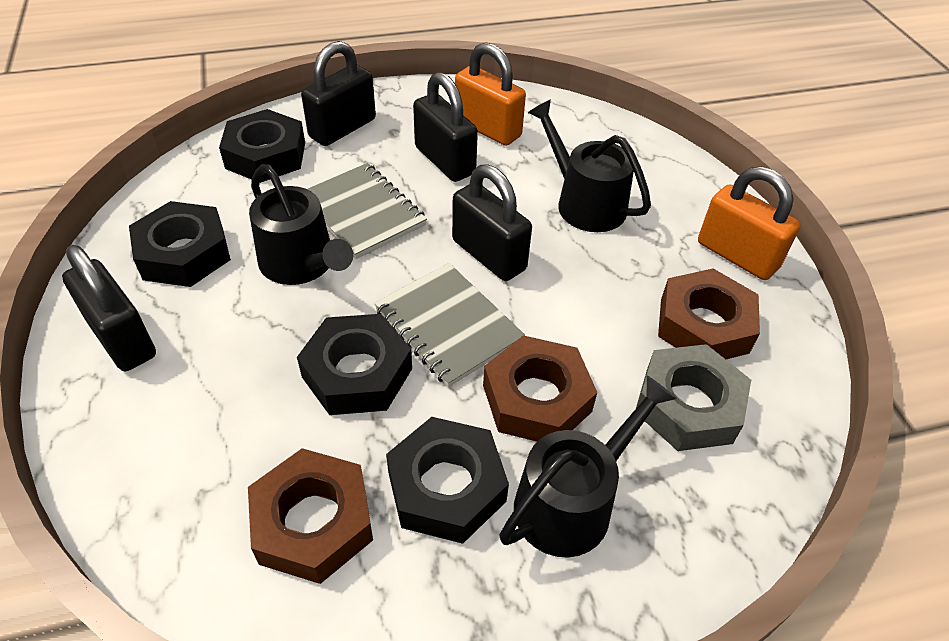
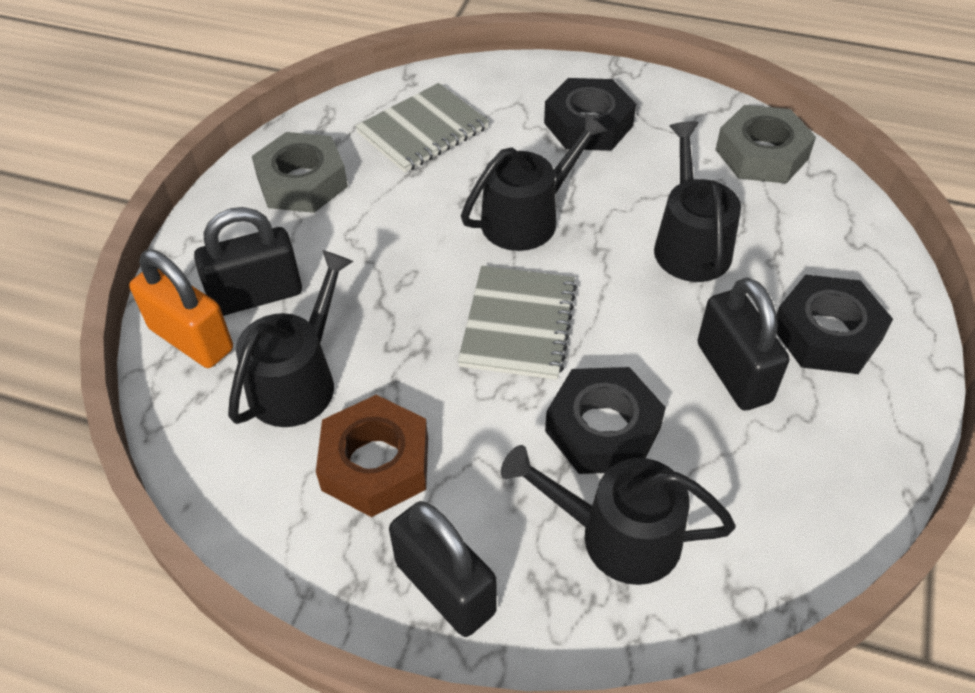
black nut: 4 -> 3
black padlock: 4 -> 3
black watering can: 3 -> 4
brown nut: 3 -> 1
grey nut: 1 -> 2
orange padlock: 2 -> 1

